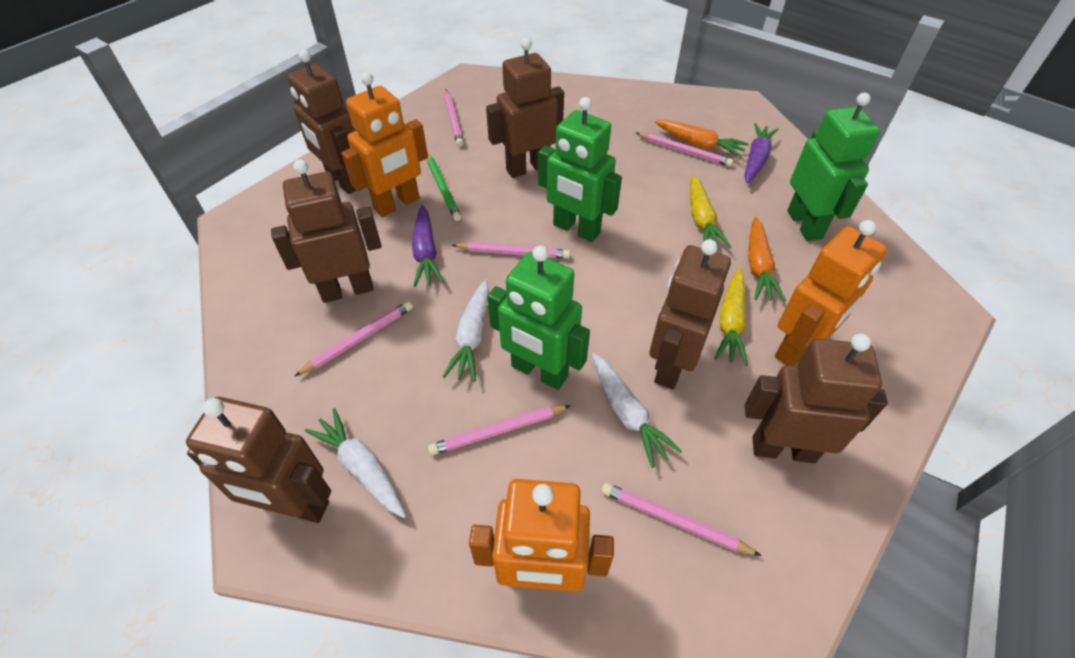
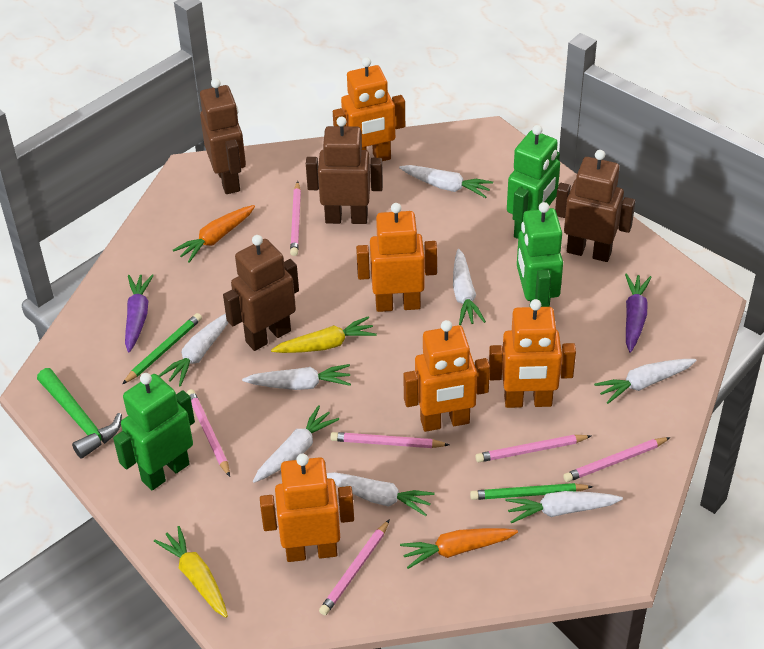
brown robot: 6 -> 4
green hammer: 0 -> 1
green pencil: 1 -> 2
orange robot: 3 -> 5
white carrot: 3 -> 8

